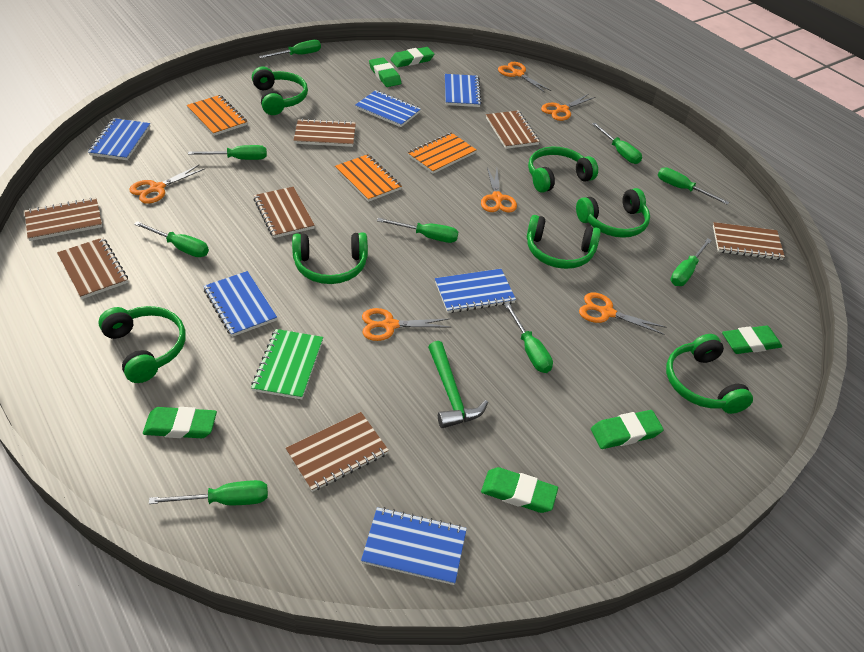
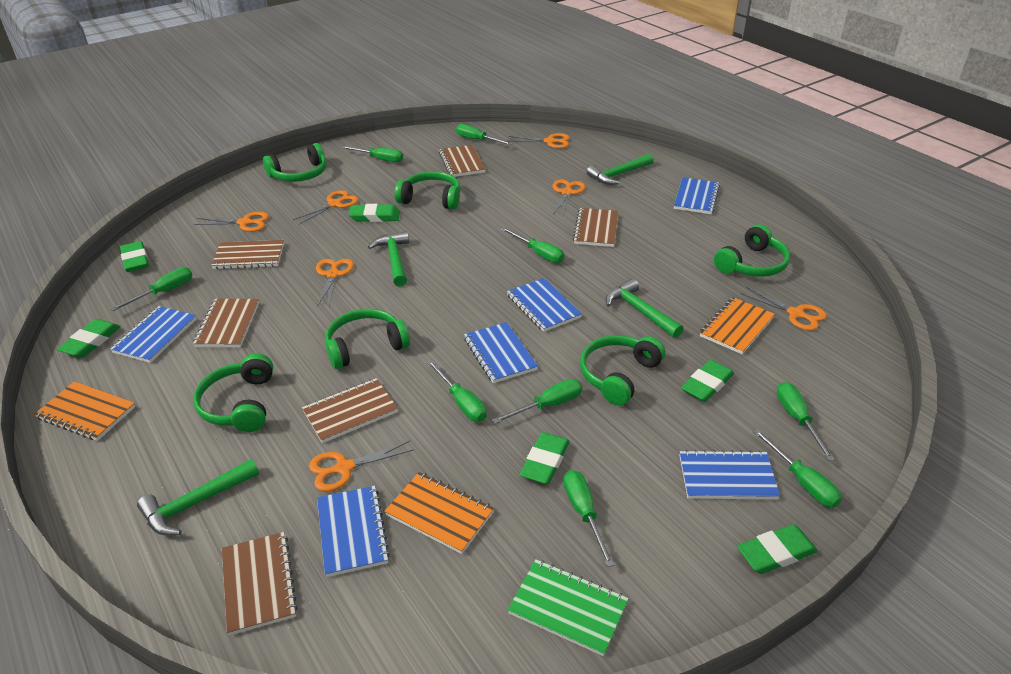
brown notebook: 7 -> 6
green hammer: 1 -> 4
green headphones: 7 -> 6
orange scissors: 6 -> 7

